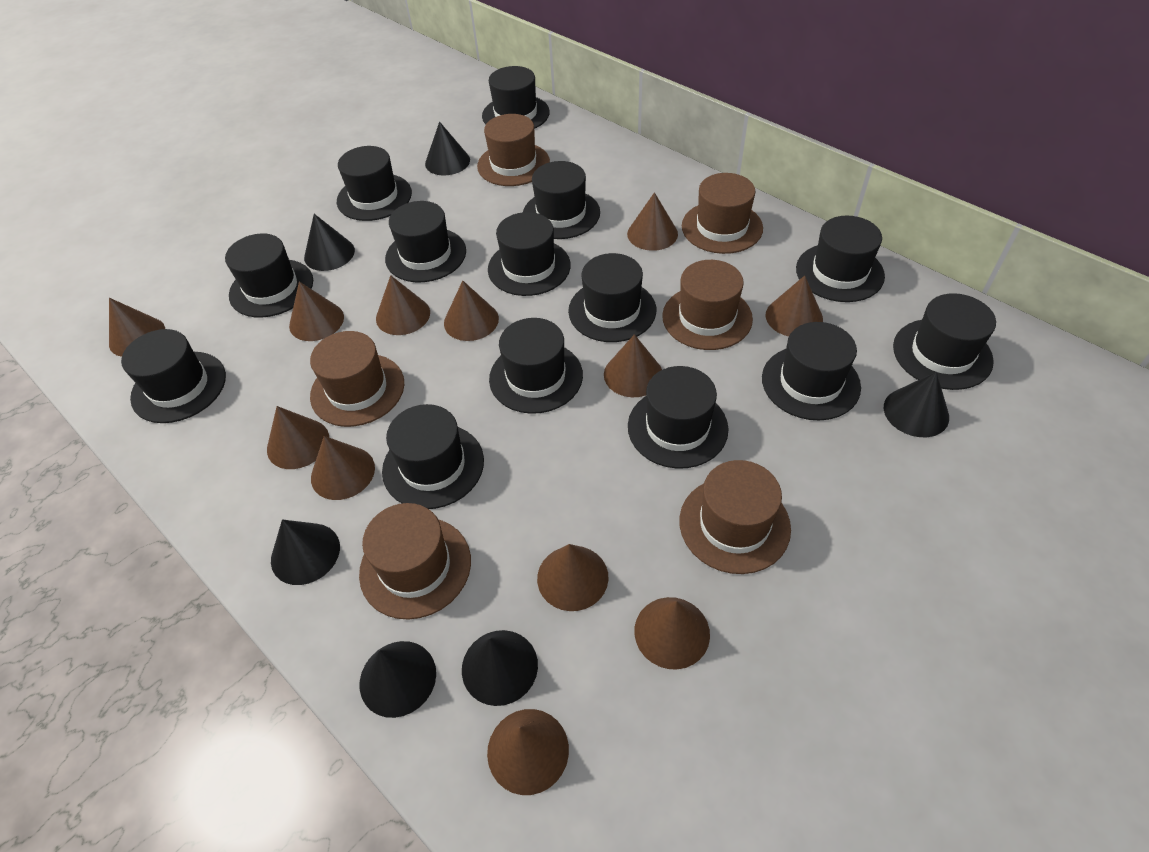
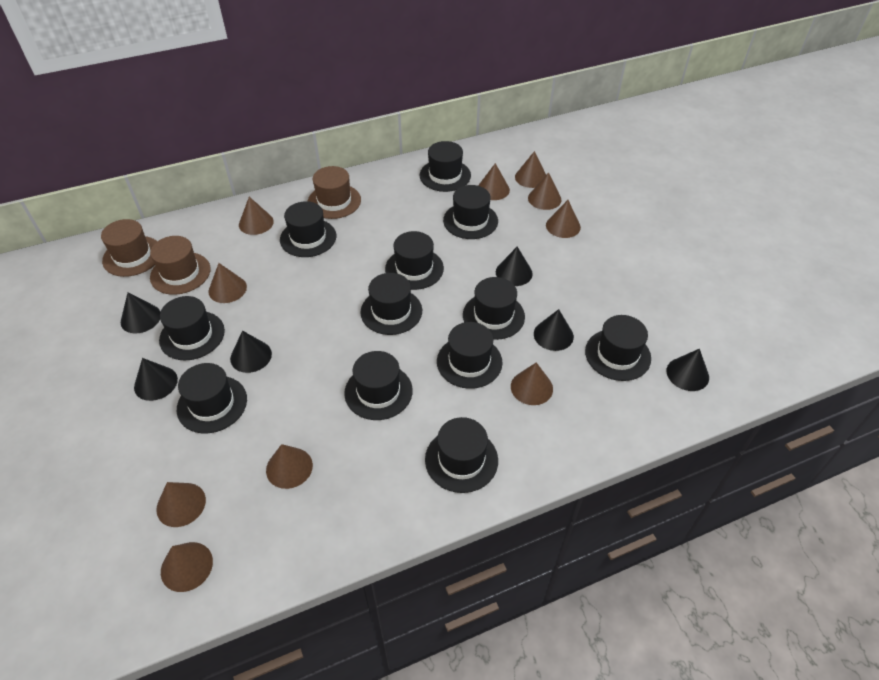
black hat: 14 -> 12
brown cone: 12 -> 10
brown hat: 6 -> 3

